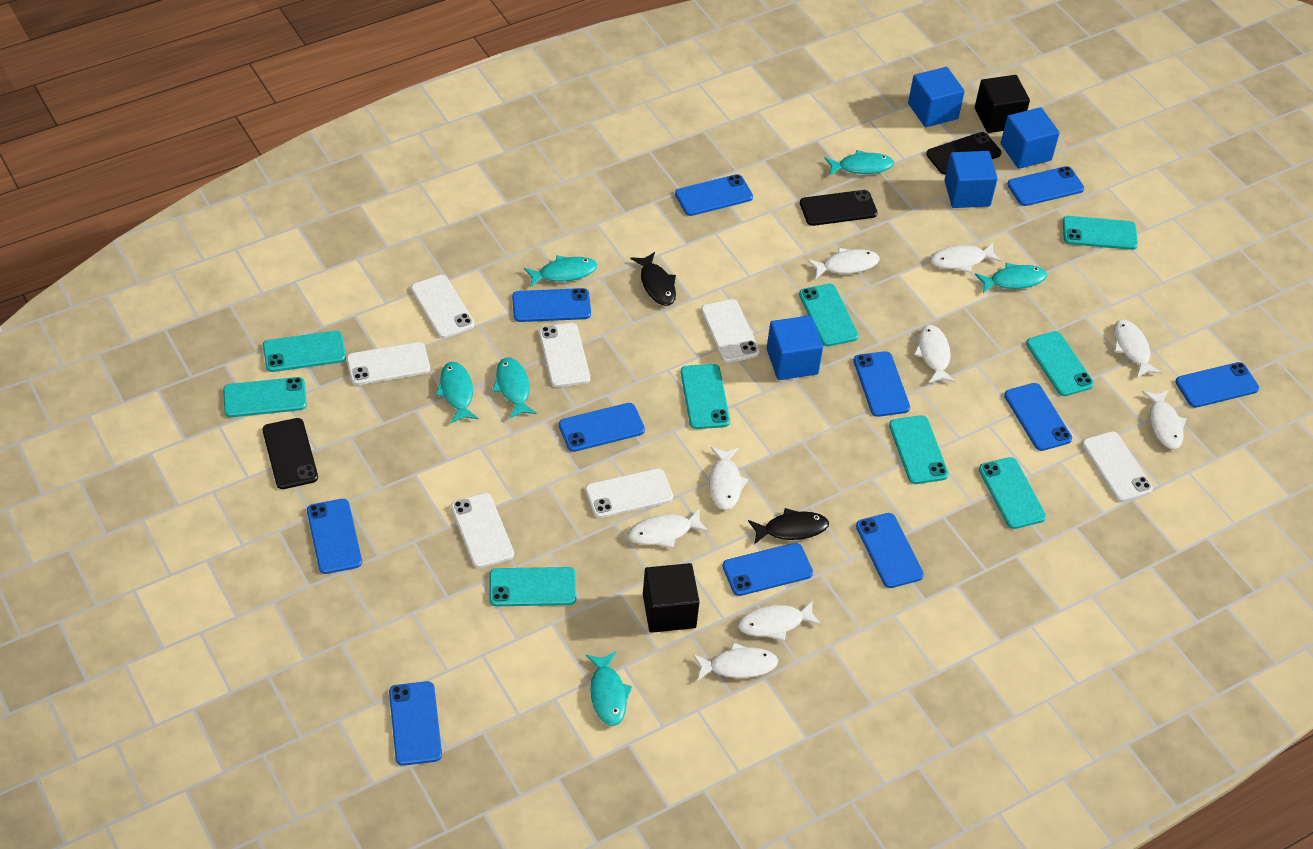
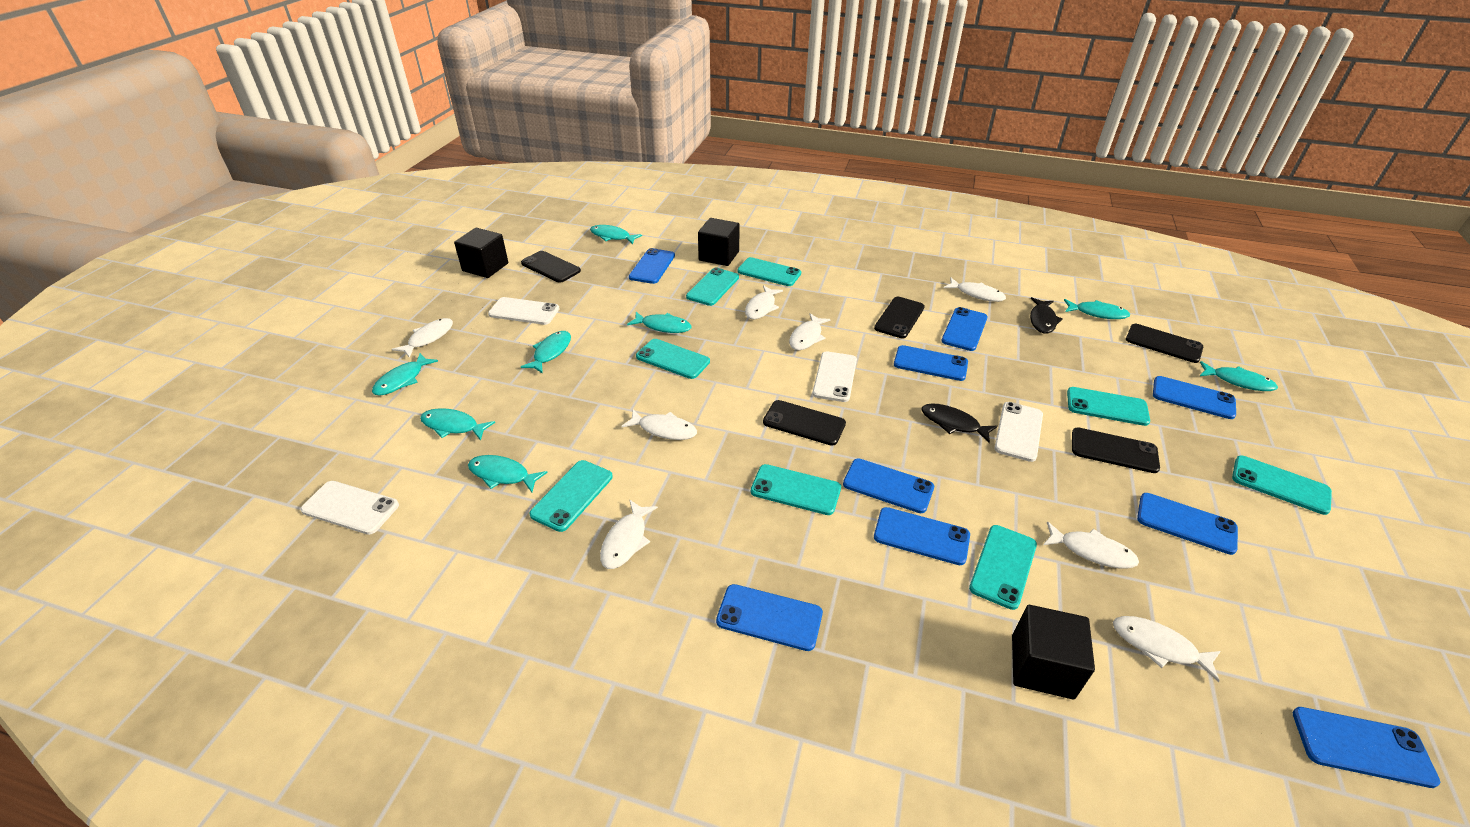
black cube: 2 -> 3
black phone: 3 -> 5
blue cube: 4 -> 0
blue phone: 11 -> 9
turquoise fish: 6 -> 8
turquoise phone: 9 -> 8
white fish: 9 -> 8
white phone: 7 -> 4

